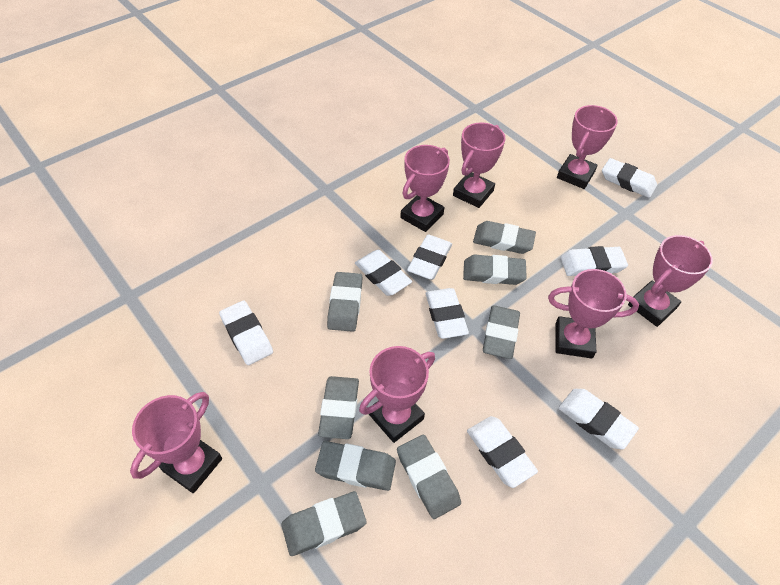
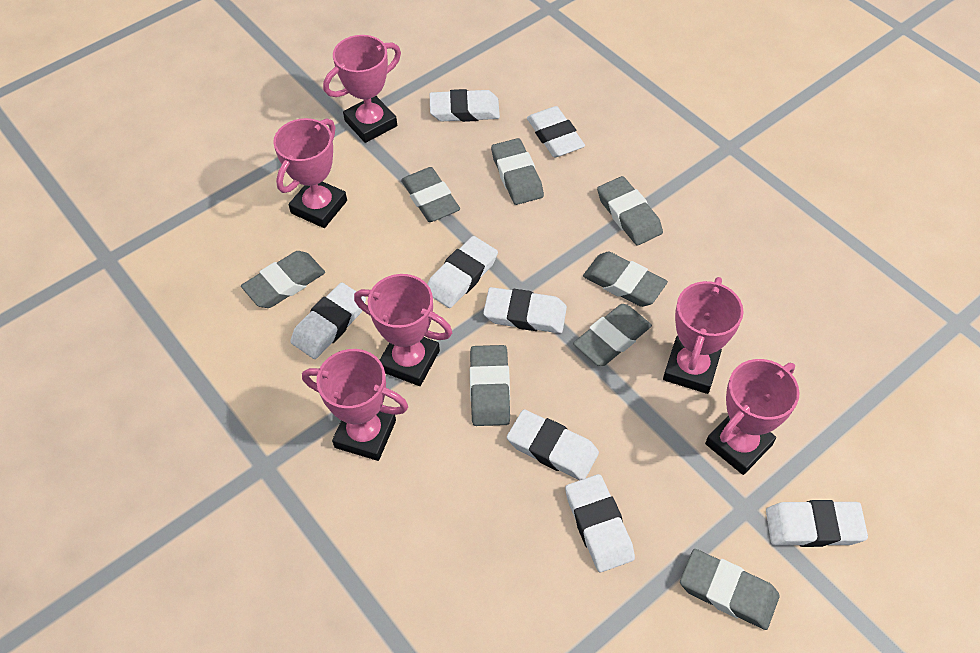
pink trophy: 7 -> 6

